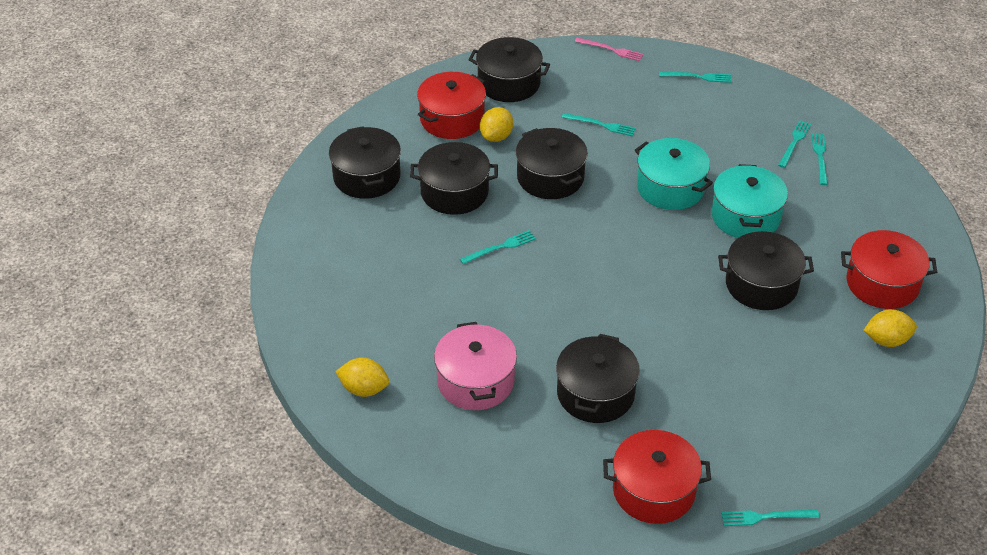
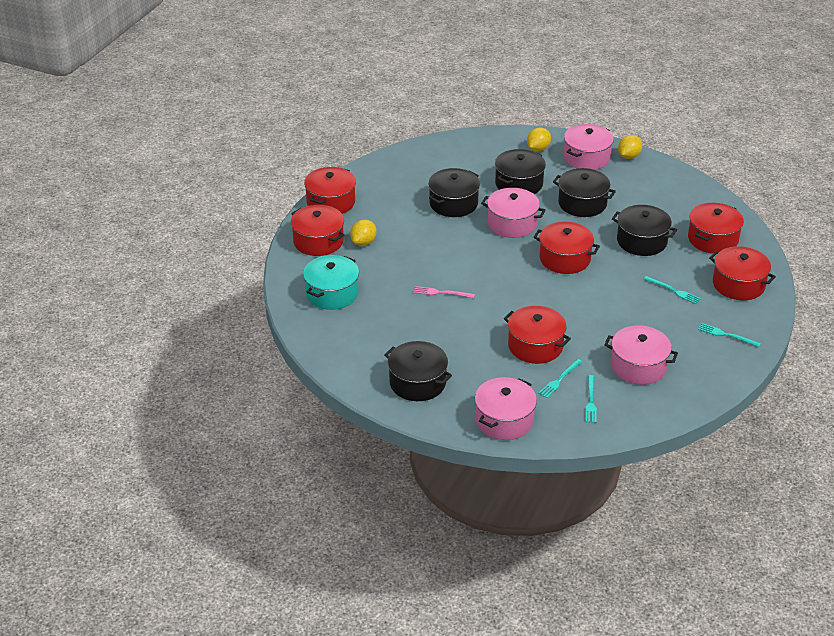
black pot: 6 -> 5
pink pot: 1 -> 4
red pot: 3 -> 6
turquoise fork: 6 -> 4
turquoise pot: 2 -> 1

